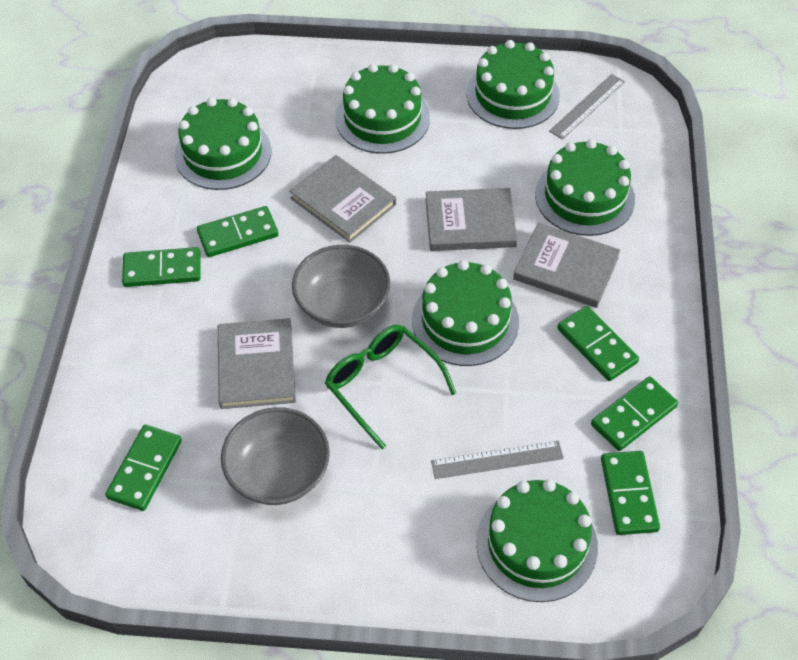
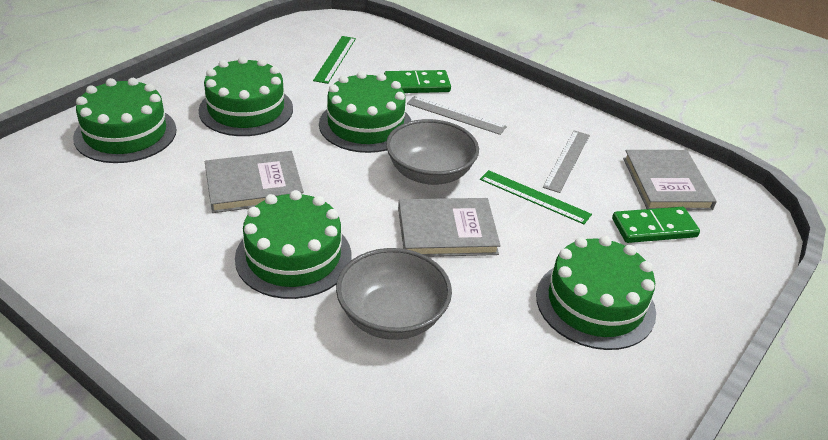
green cake: 6 -> 5
green domino: 6 -> 2
green glasses: 1 -> 0
green ruler: 0 -> 2
grey book: 4 -> 3

